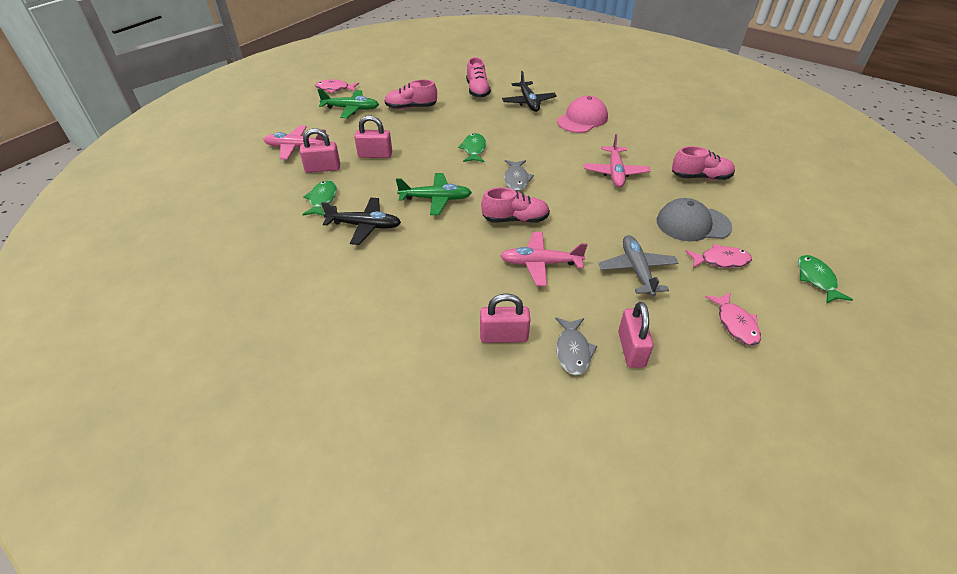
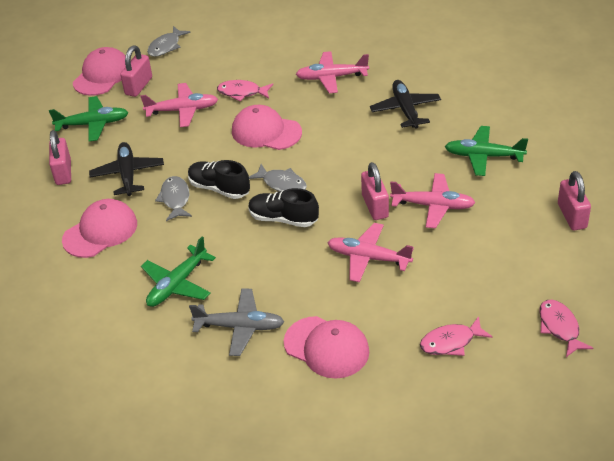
black shoe: 0 -> 2
green fish: 3 -> 0
green plane: 2 -> 3
grey cap: 1 -> 0
grey fish: 2 -> 3
pink cap: 1 -> 4
pink plane: 3 -> 4
pink shoe: 4 -> 0

